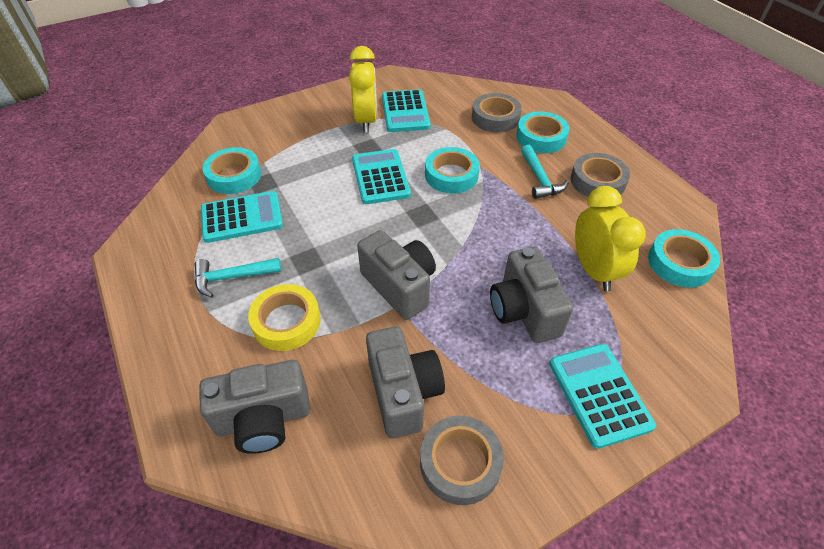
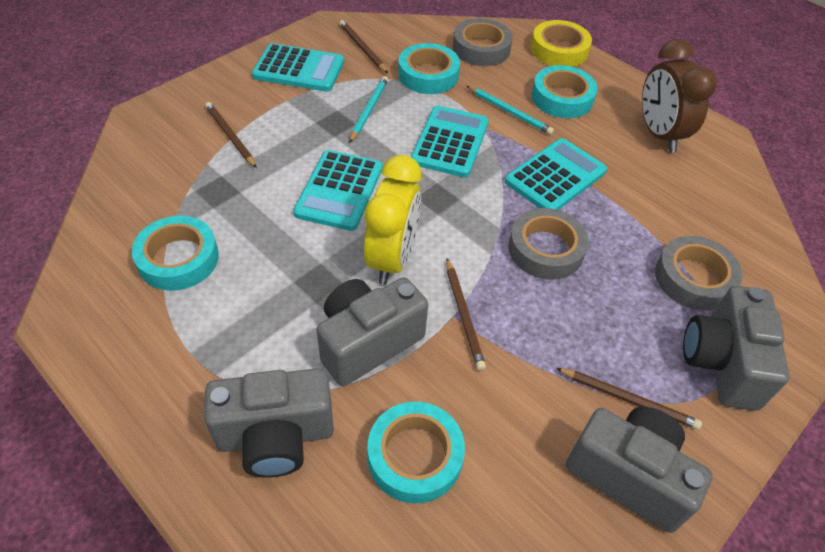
brown clock: 0 -> 1
brown pencil: 0 -> 4
turquoise hammer: 2 -> 0
turquoise pencil: 0 -> 2
yellow clock: 2 -> 1

